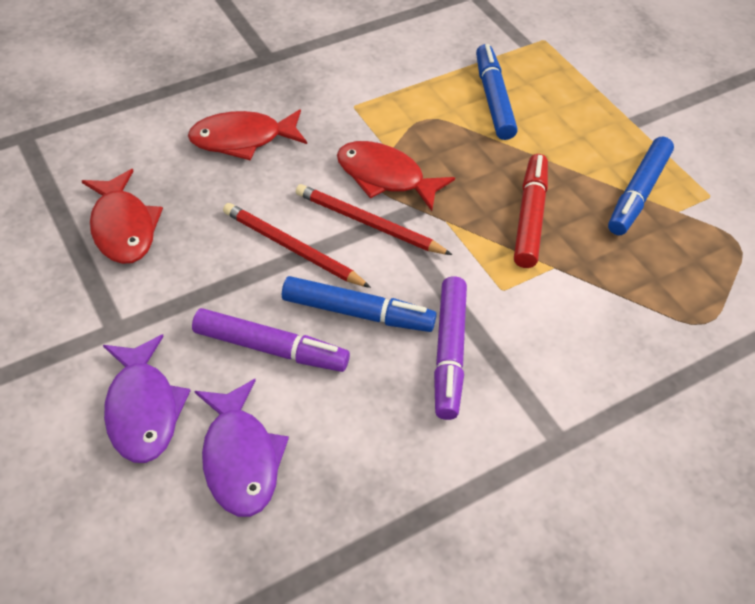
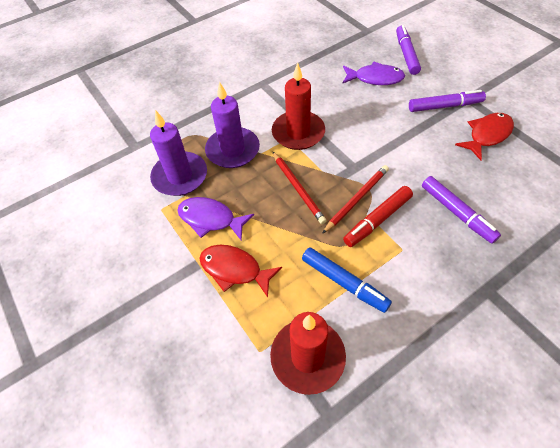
blue marker: 3 -> 1
purple candle: 0 -> 2
purple marker: 2 -> 3
red candle: 0 -> 2
red fish: 3 -> 2

